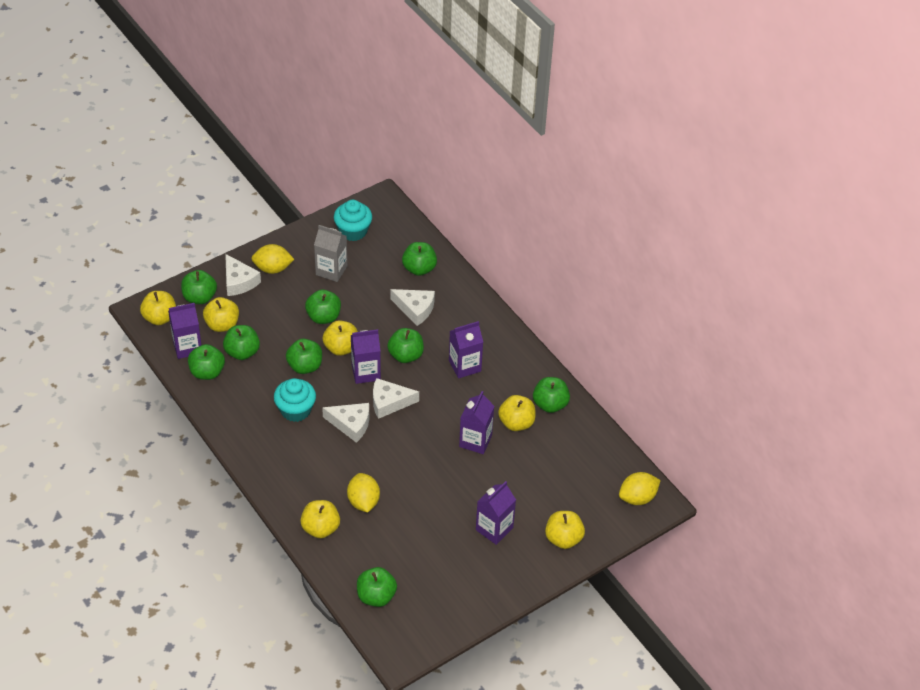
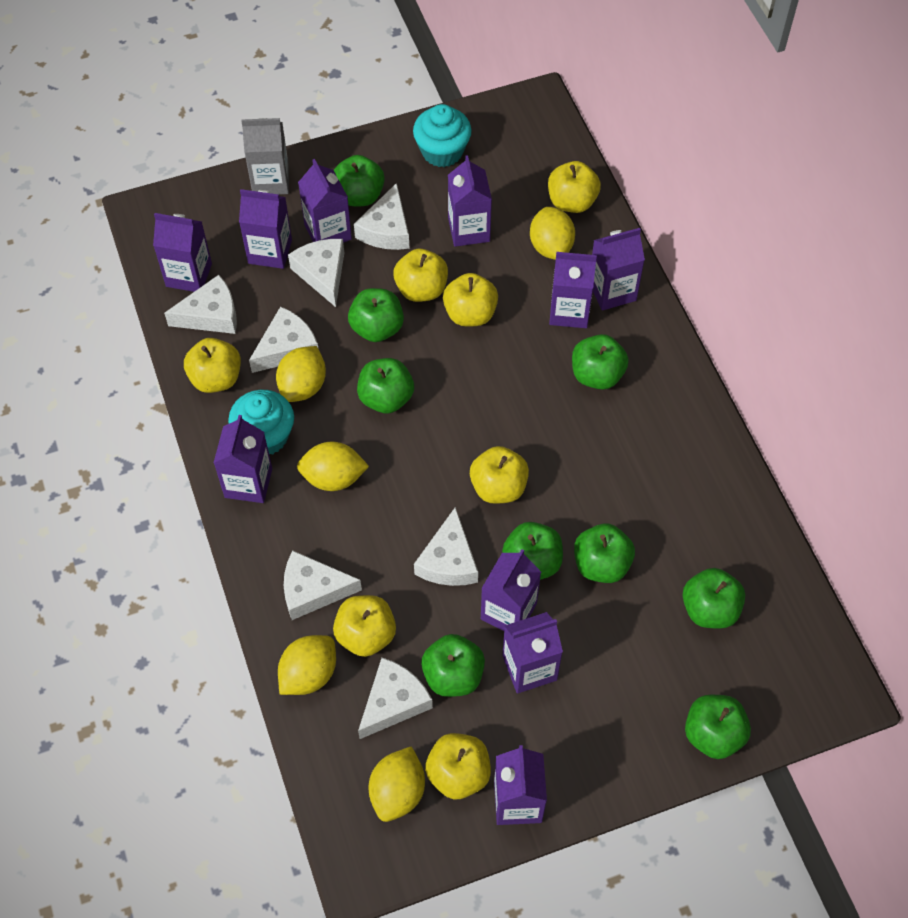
purple carton: 5 -> 10
white cheese: 4 -> 7
yellow apple: 6 -> 7
yellow lemon: 3 -> 5

